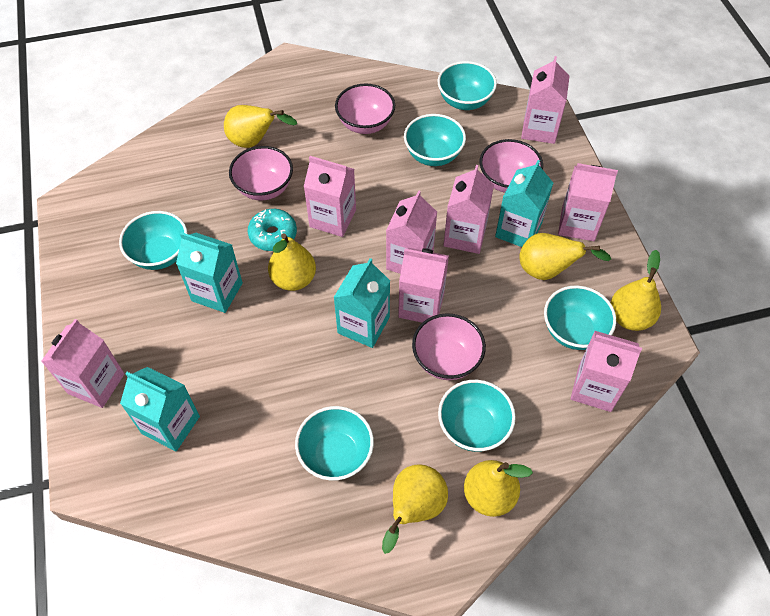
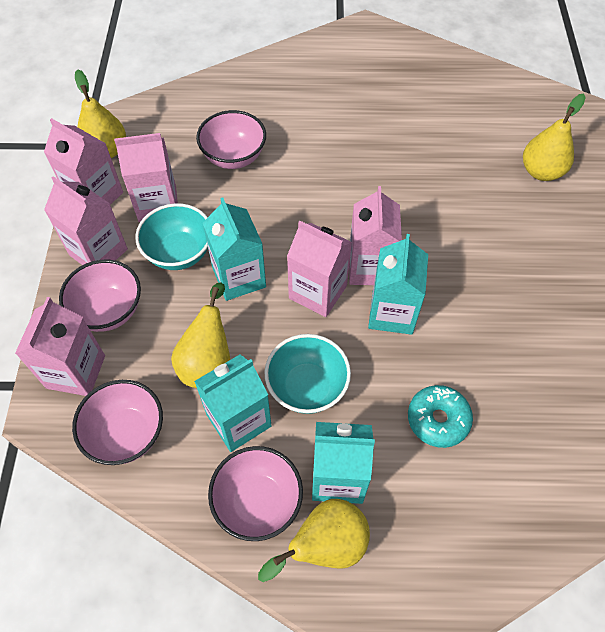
pink carton: 8 -> 6
turquoise bowl: 6 -> 2
yellow pear: 6 -> 4

